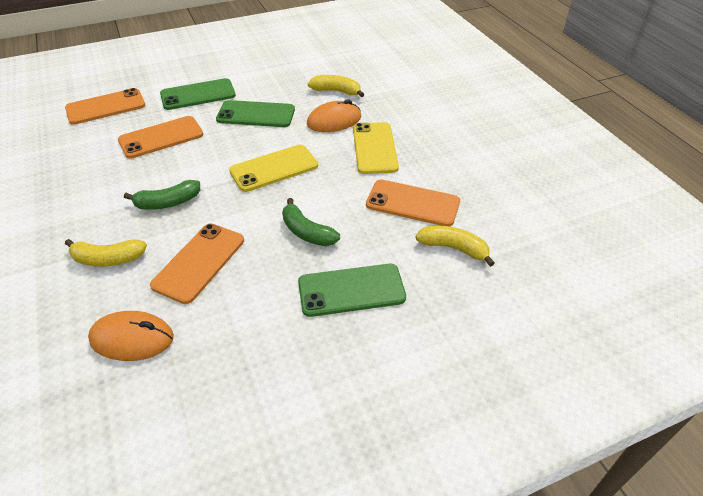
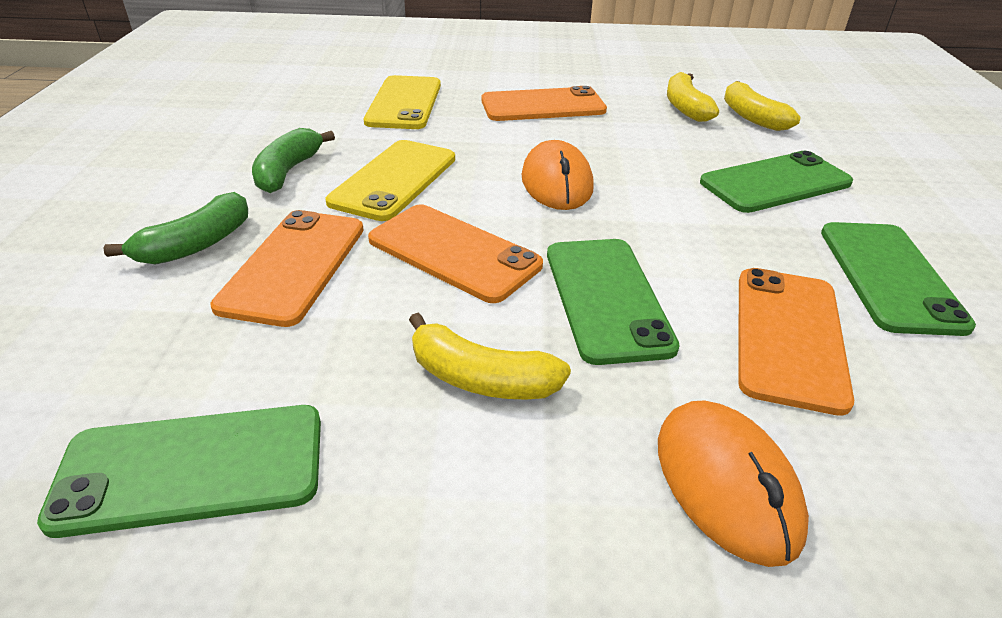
green phone: 3 -> 4

